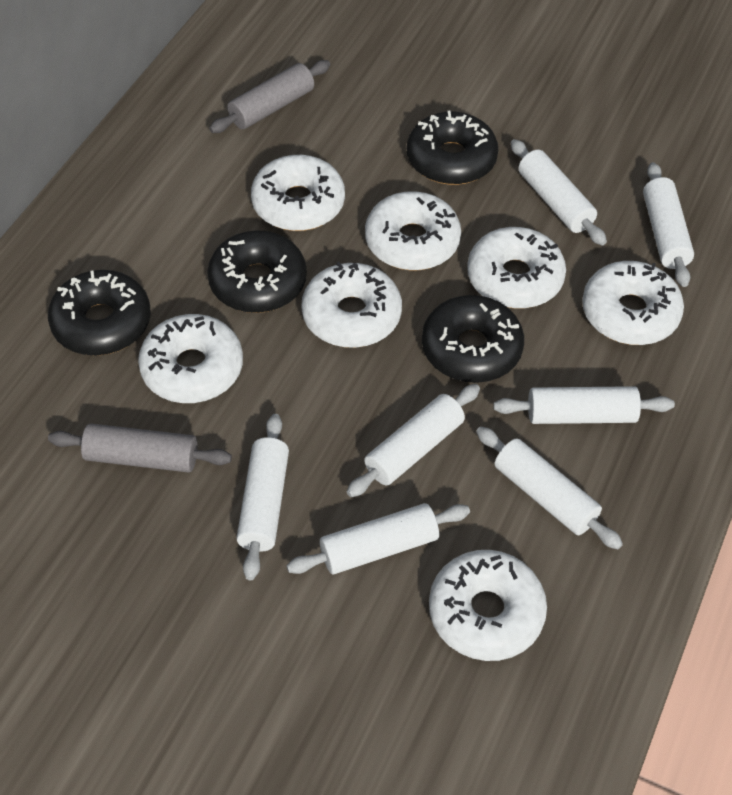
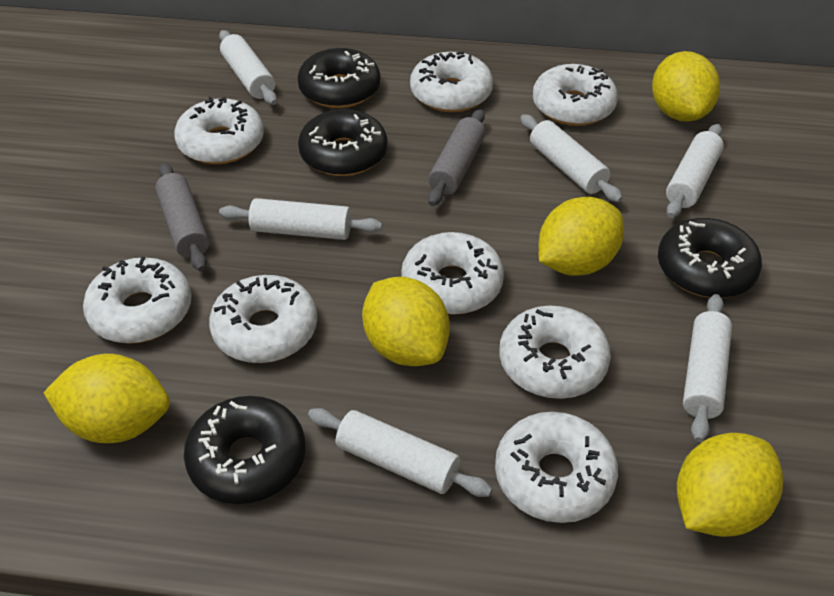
white donut: 7 -> 8
white rolling pin: 7 -> 6
yellow lemon: 0 -> 5

